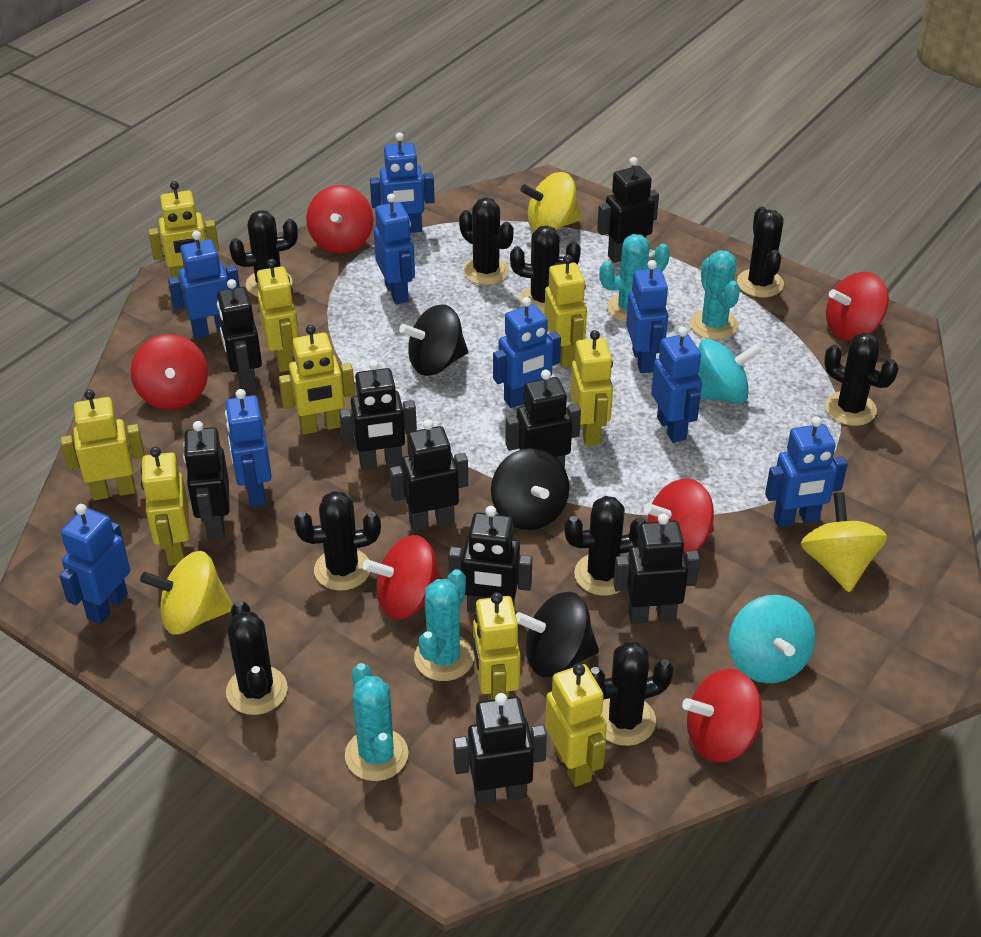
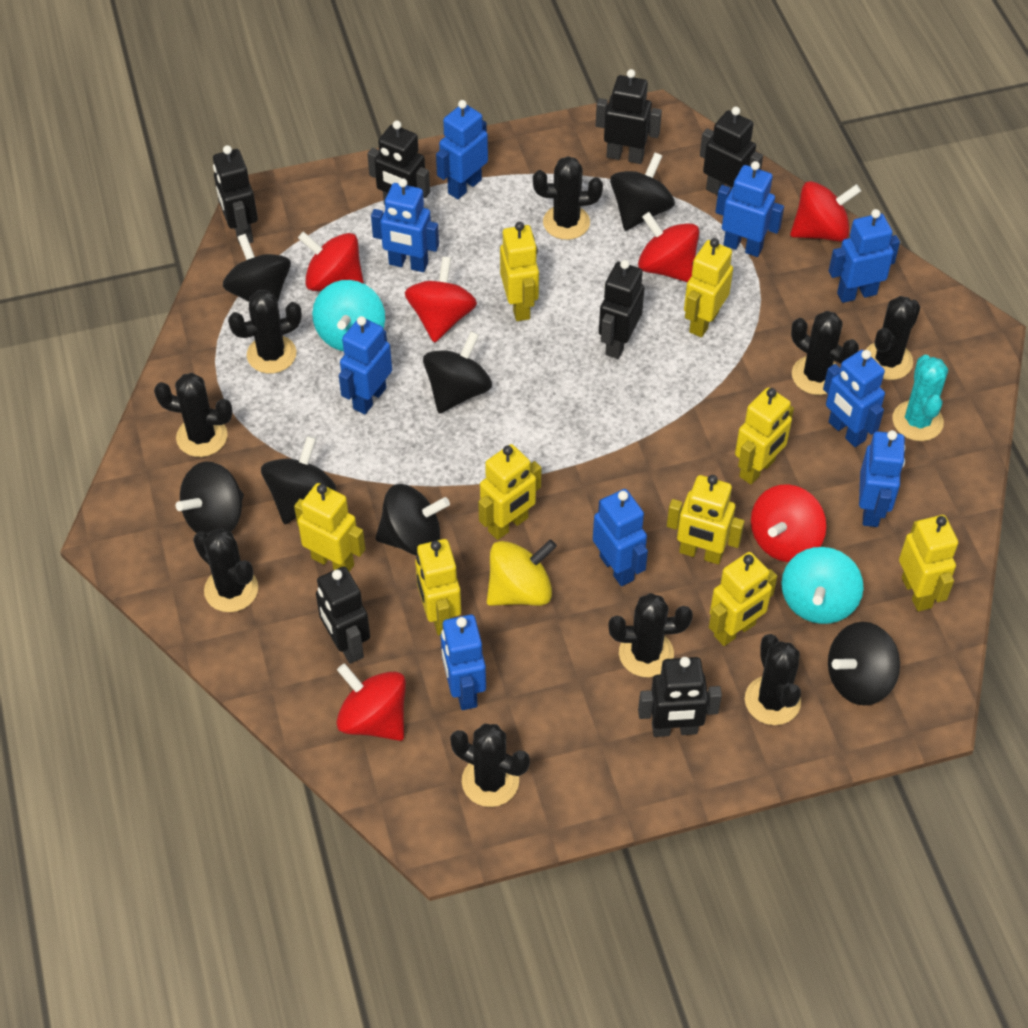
black robot: 9 -> 7
black spinning top: 3 -> 7
turquoise cactus: 4 -> 1
yellow spinning top: 3 -> 1

